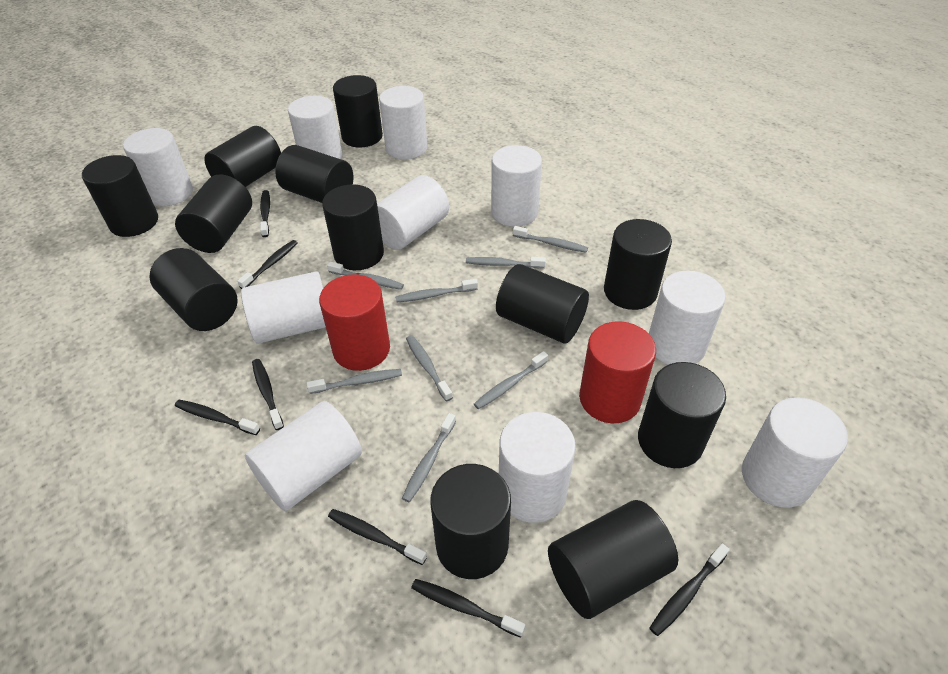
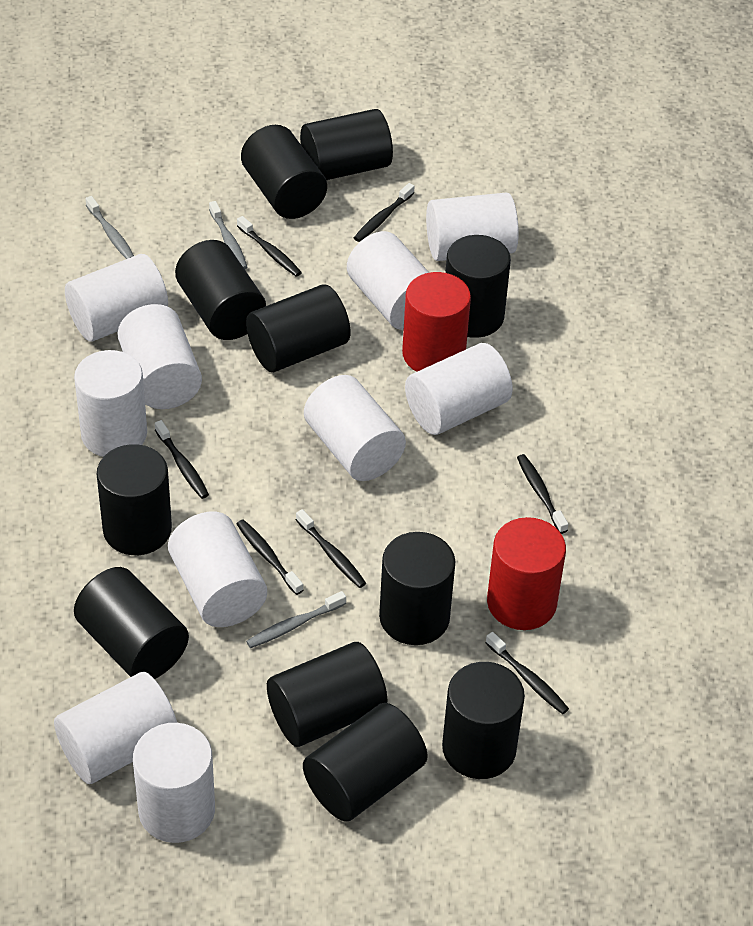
black cylinder: 12 -> 11
grey toothbrush: 8 -> 3

